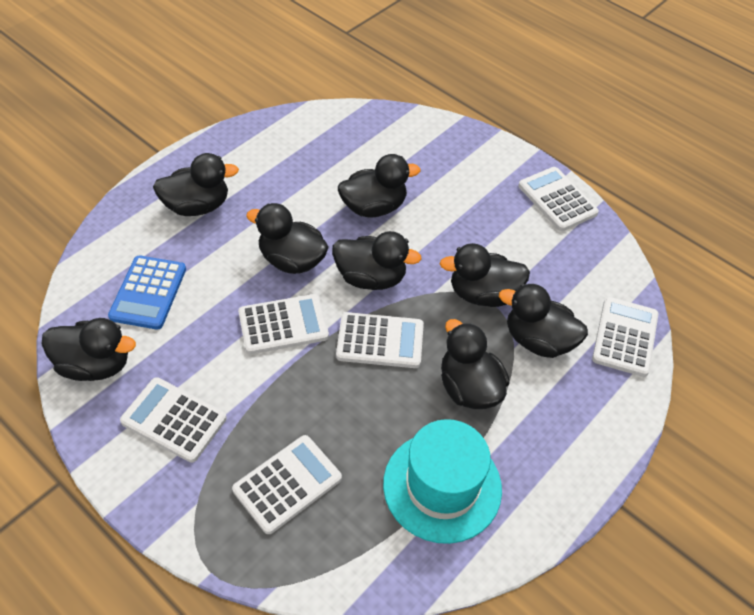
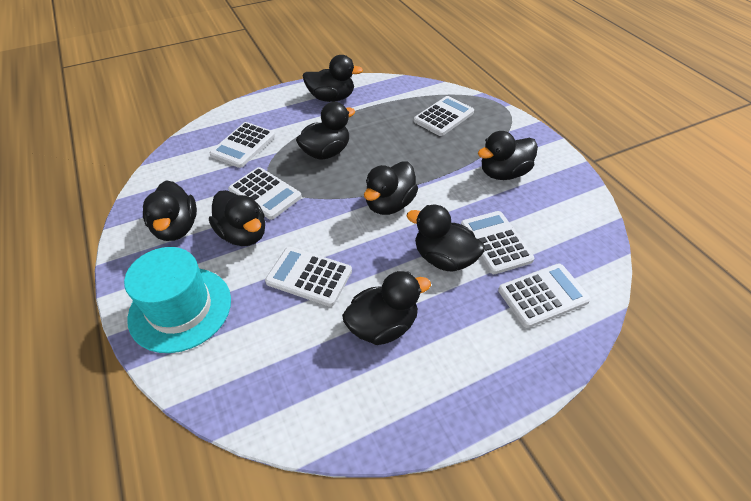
blue calculator: 1 -> 0

